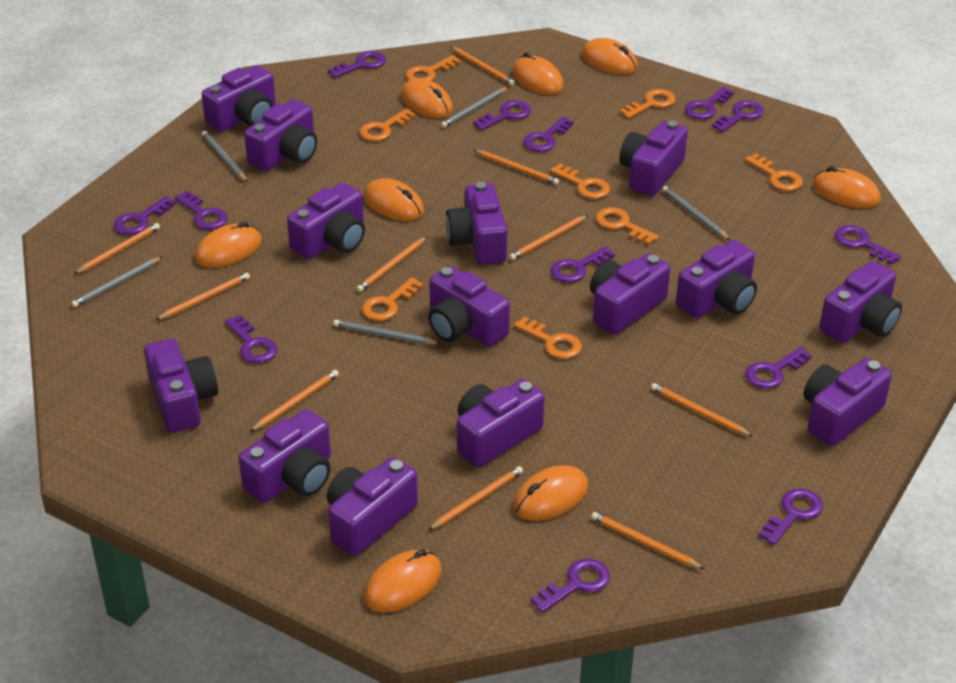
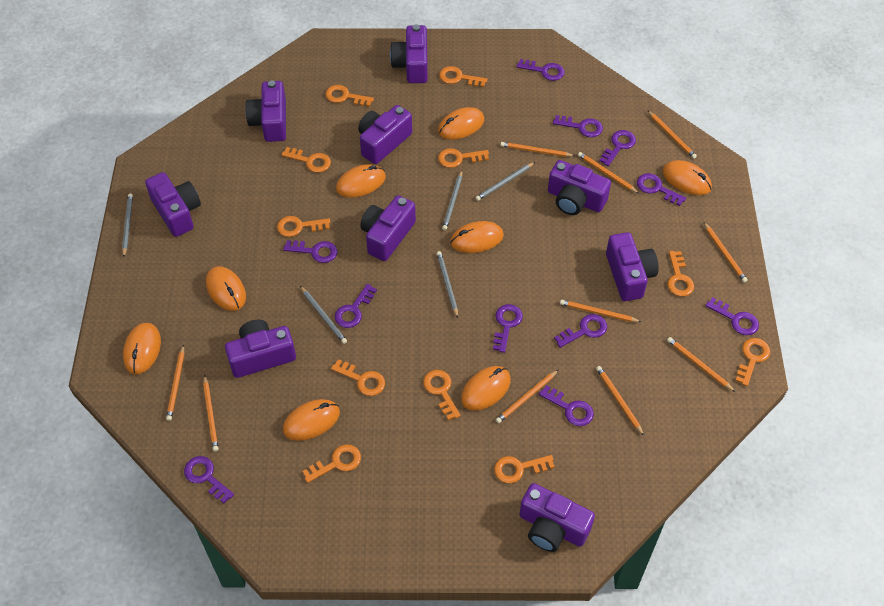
orange key: 8 -> 11
purple camera: 14 -> 9
purple key: 13 -> 11

